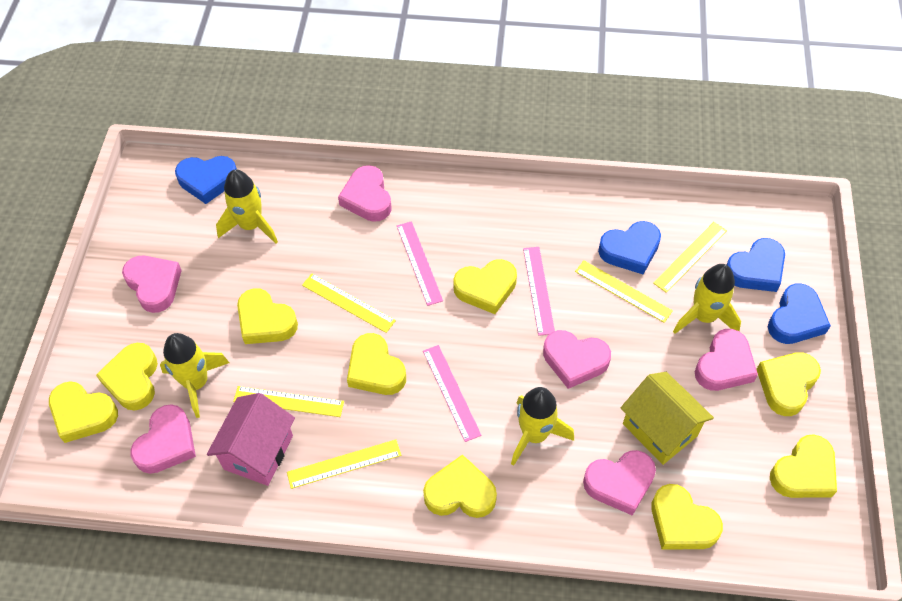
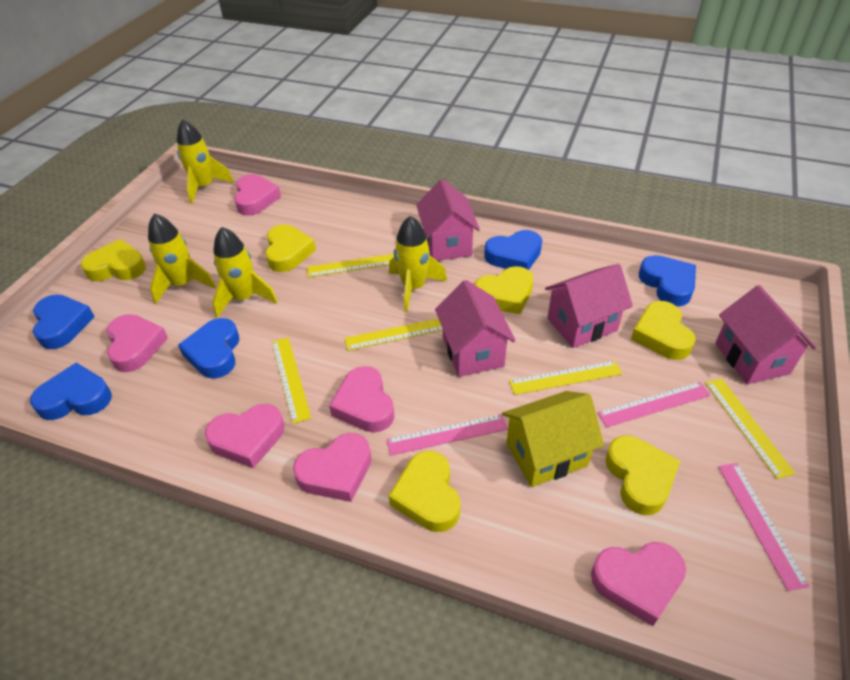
blue heart: 4 -> 5
pink house: 1 -> 4
yellow heart: 9 -> 6

